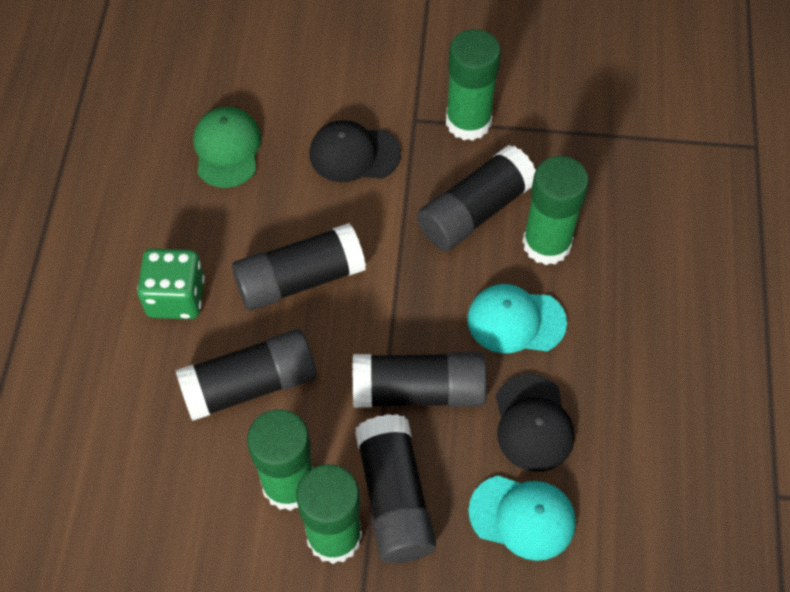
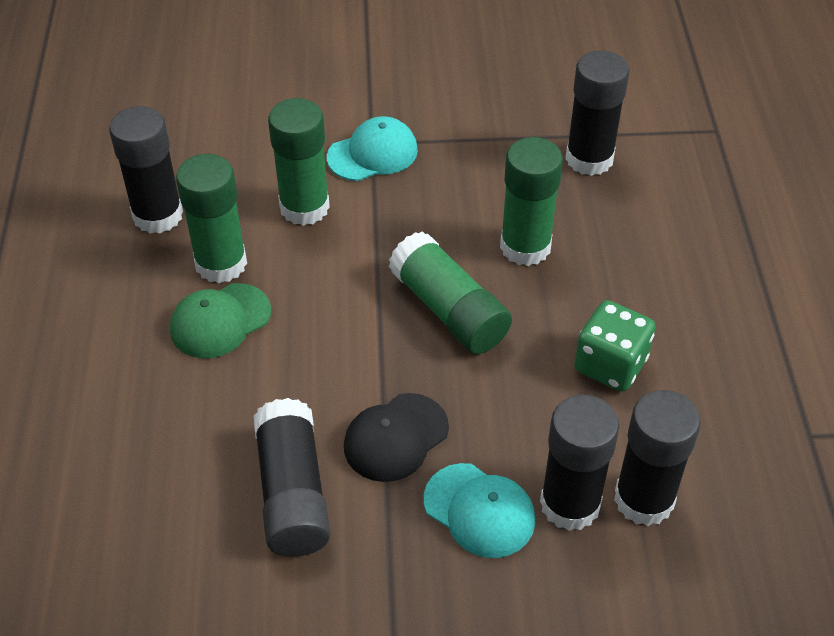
black cap: 2 -> 1

